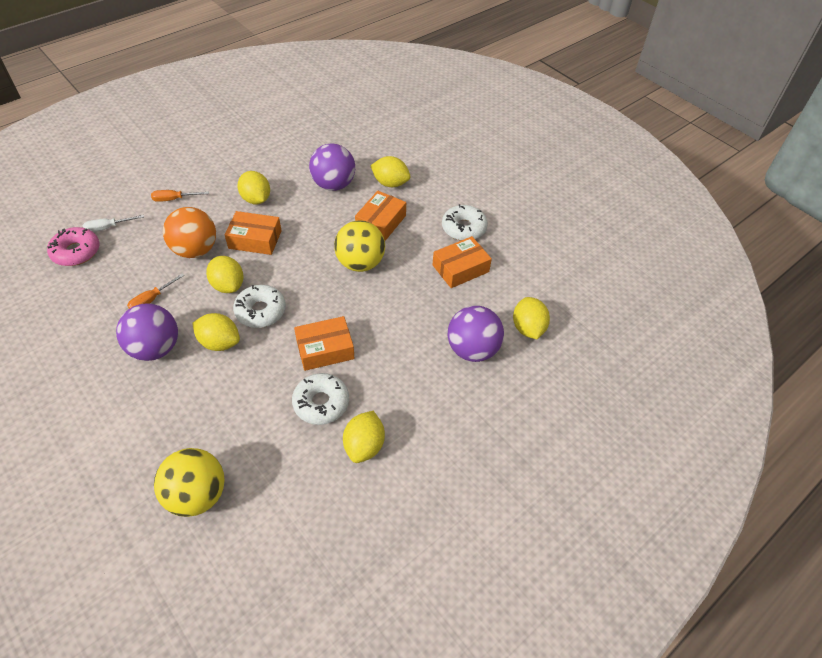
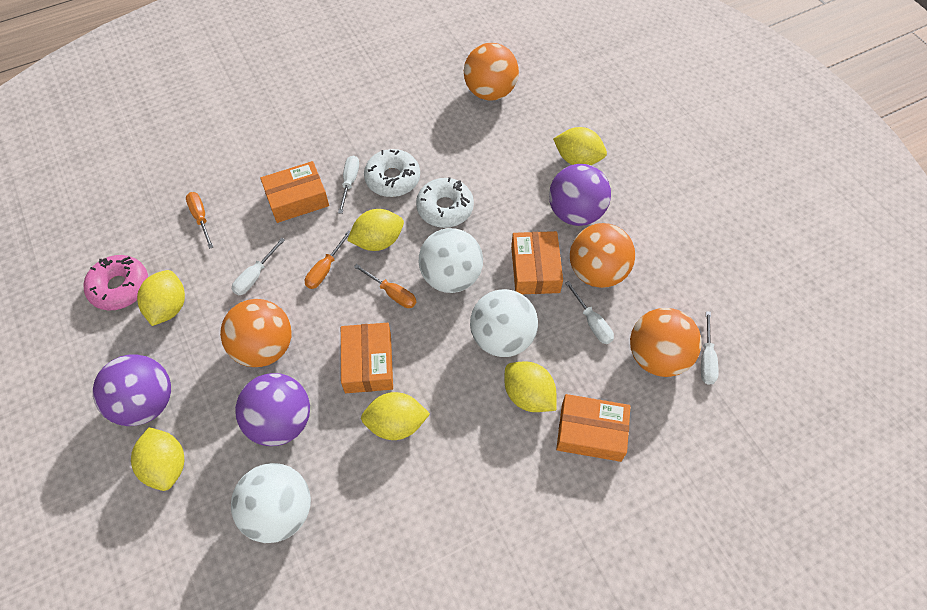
orange ball: 1 -> 4
orange screwdriver: 2 -> 3
white ball: 0 -> 3
white donut: 3 -> 2
white screwdriver: 1 -> 4
yellow ball: 2 -> 0

